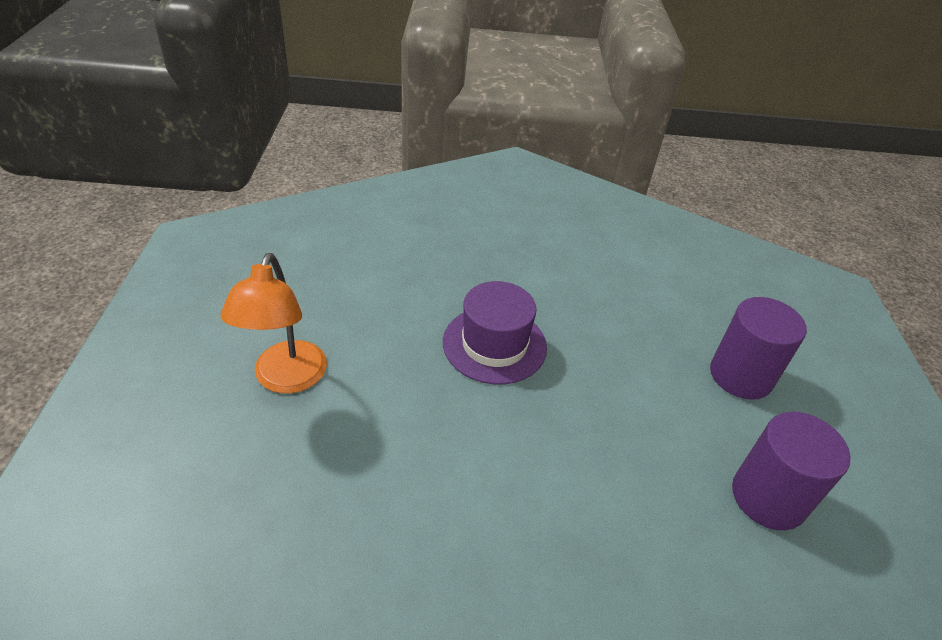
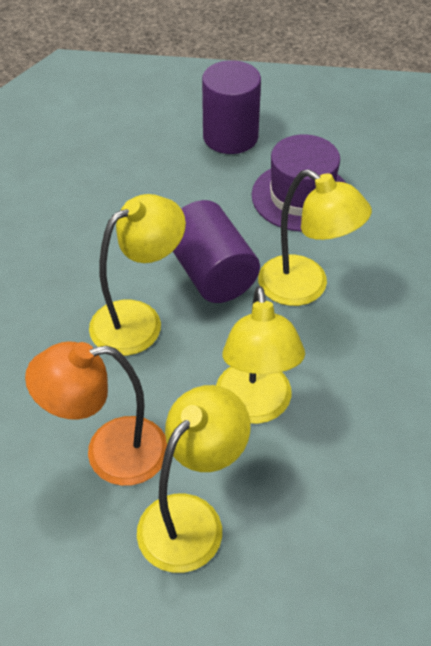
yellow lamp: 0 -> 4

